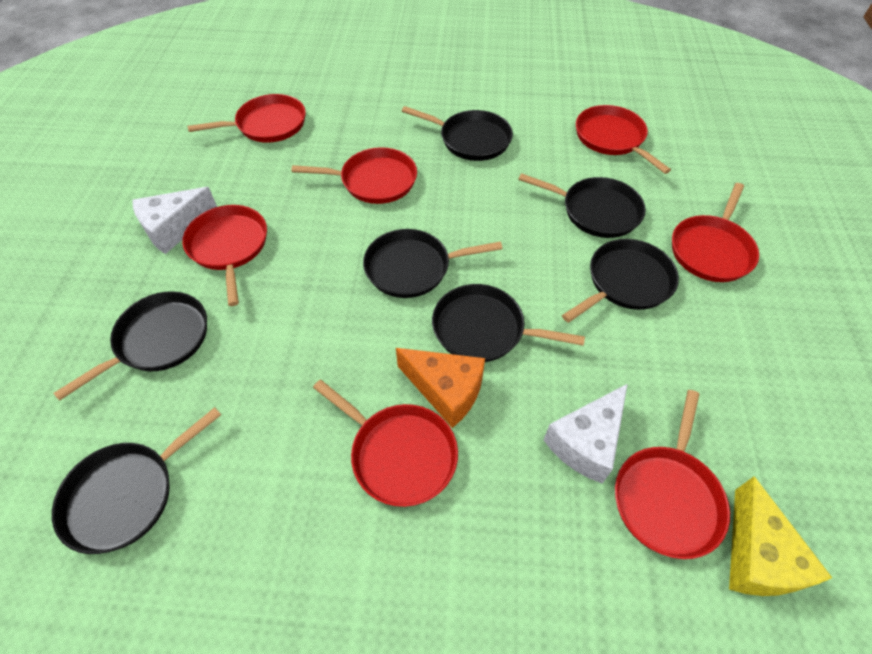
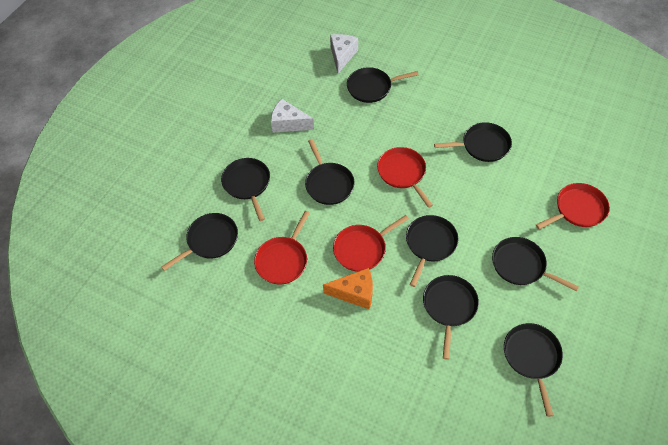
black pan: 7 -> 9
red pan: 7 -> 4
yellow cheese: 1 -> 0

